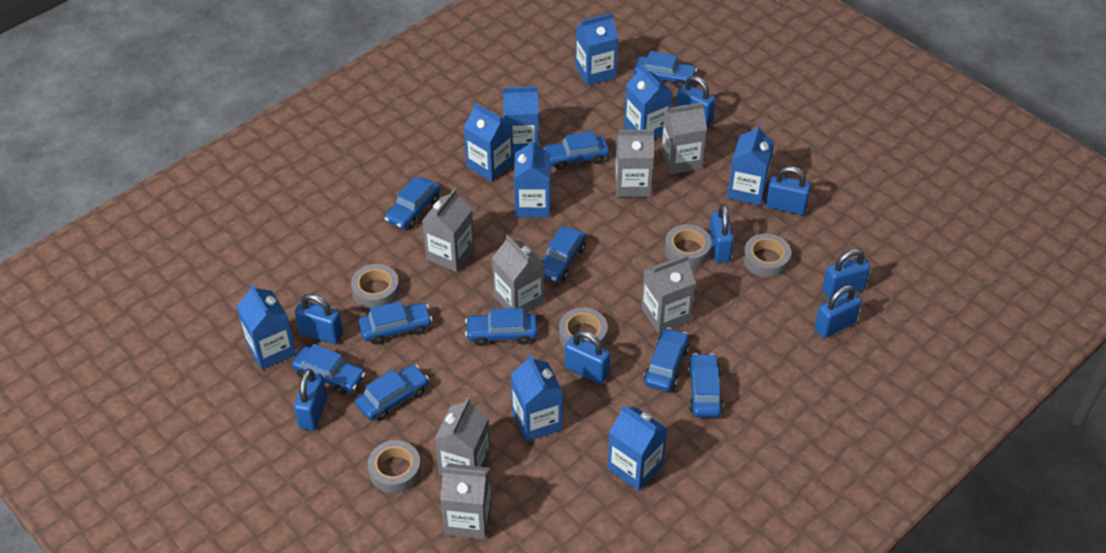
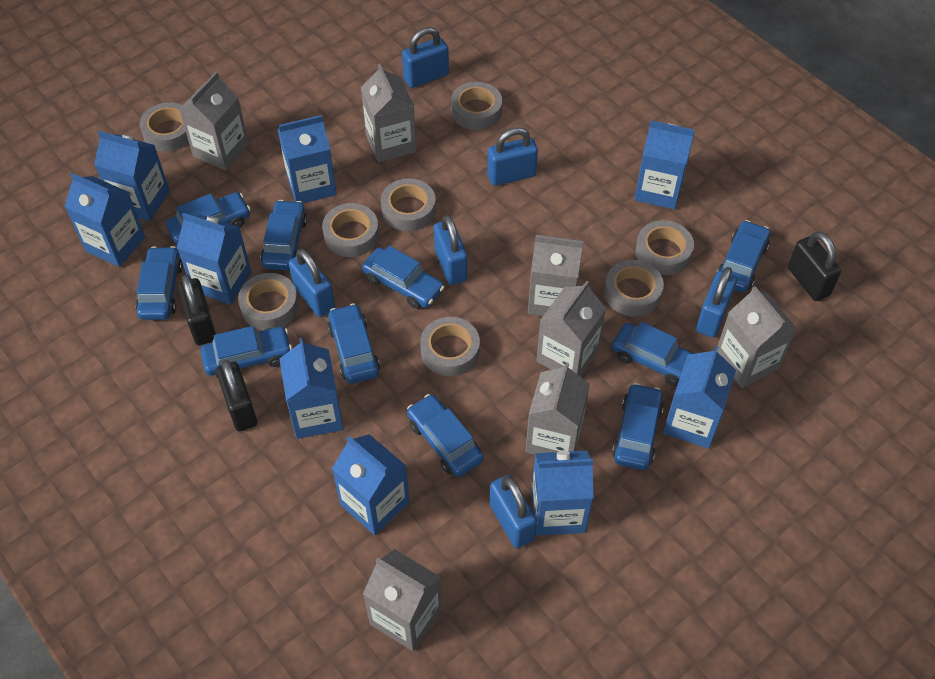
black padlock: 0 -> 3
blue padlock: 8 -> 6
grey tape: 5 -> 8

